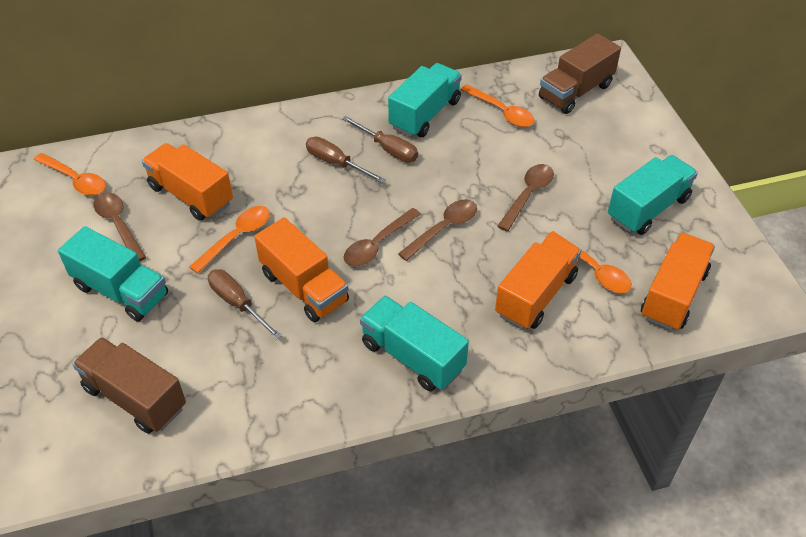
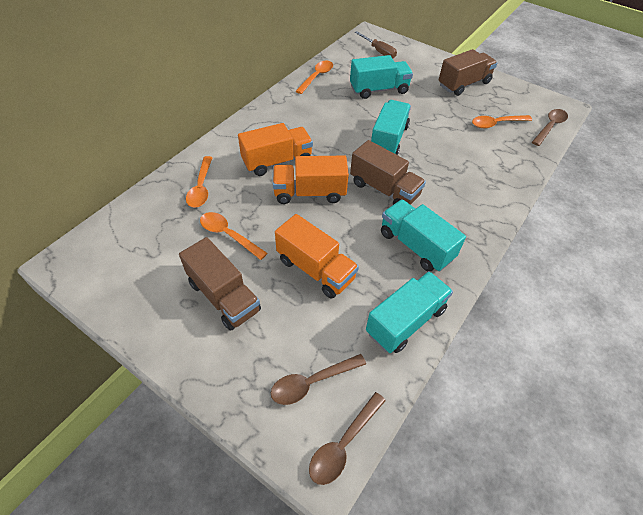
brown screwdriver: 3 -> 1
brown spoon: 4 -> 3
brown truck: 2 -> 3
orange truck: 4 -> 3

